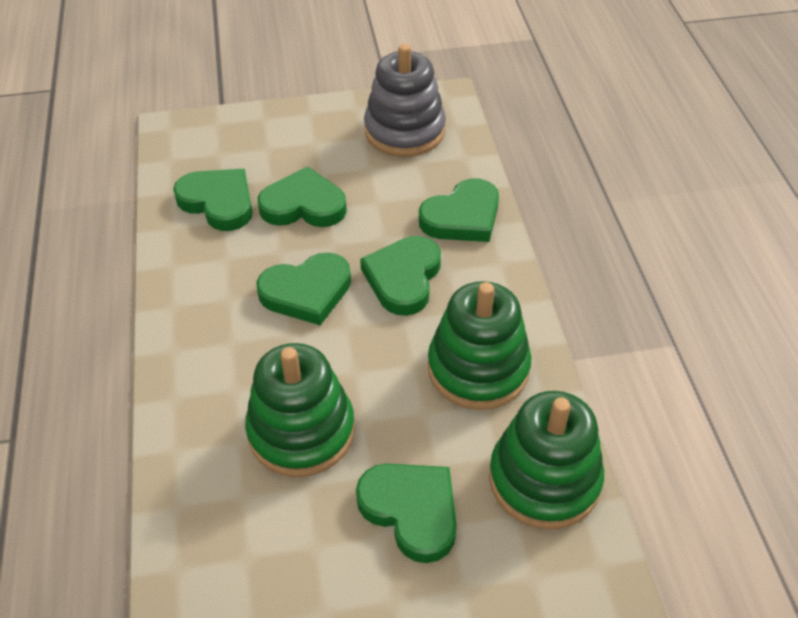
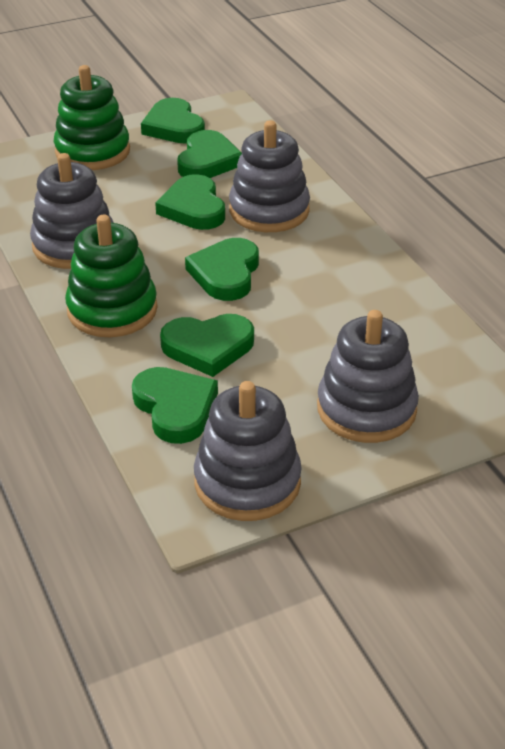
green stacking toy: 3 -> 2
grey stacking toy: 1 -> 4

